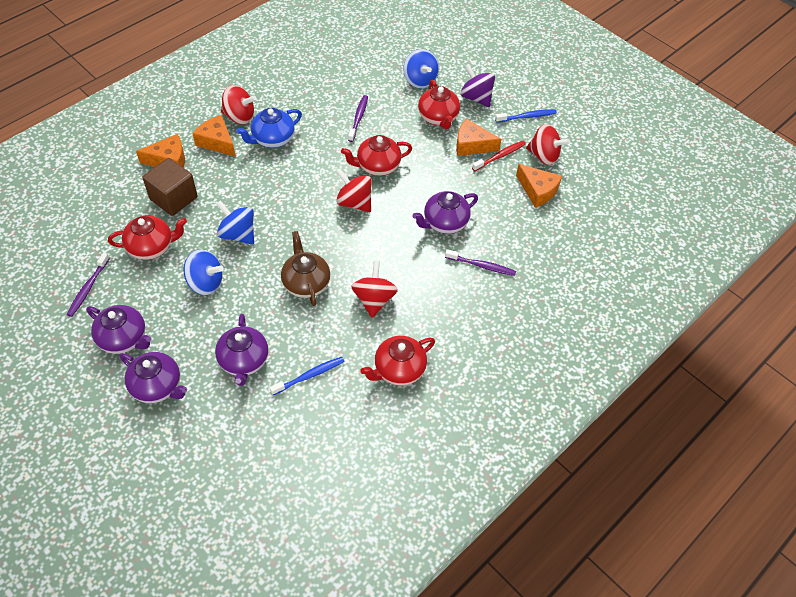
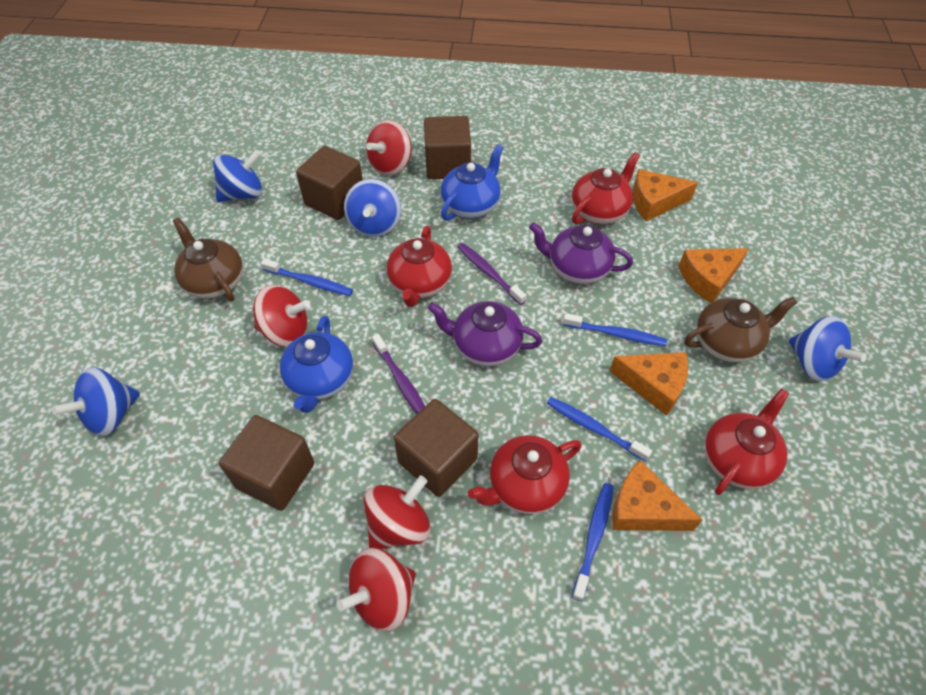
blue spinning top: 3 -> 4
blue teapot: 1 -> 2
blue toothbrush: 2 -> 4
brown cube: 1 -> 4
brown teapot: 1 -> 2
purple spinning top: 1 -> 0
purple teapot: 4 -> 2
purple toothbrush: 3 -> 2
red toothbrush: 1 -> 0

